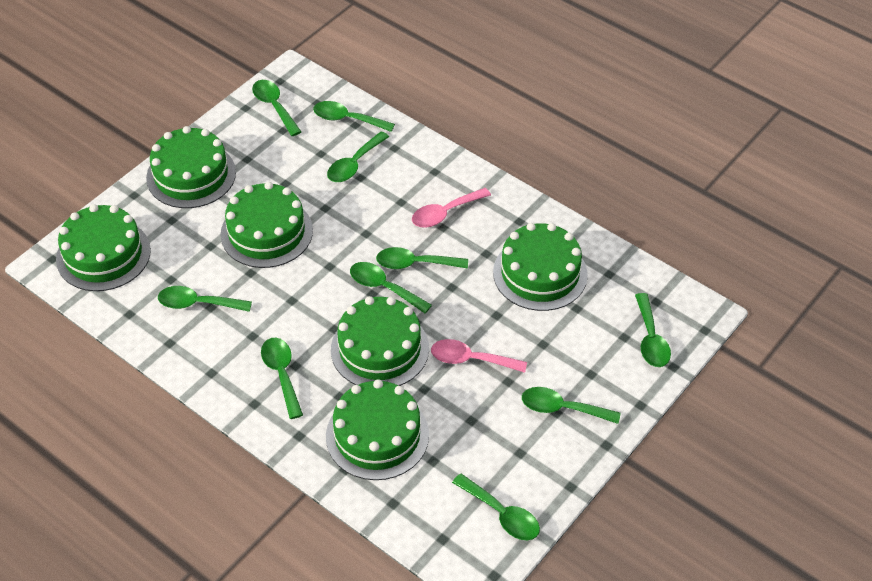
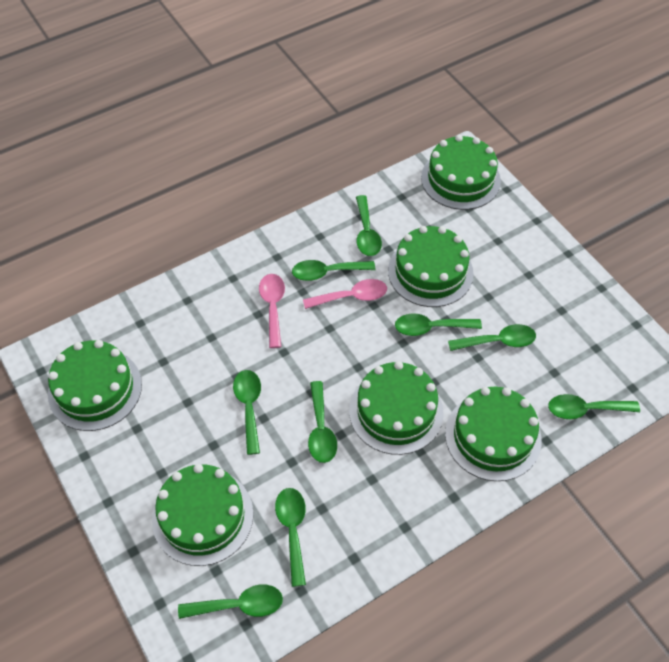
green spoon: 10 -> 9

